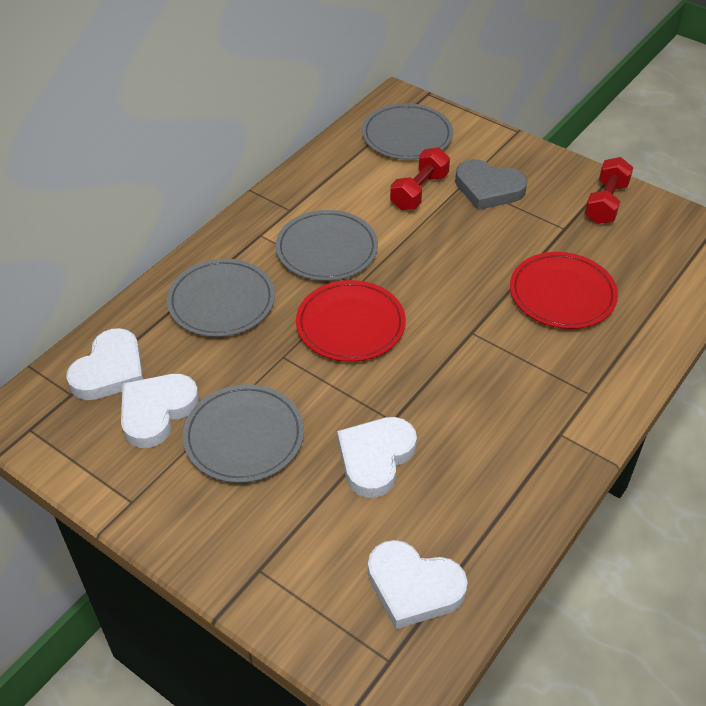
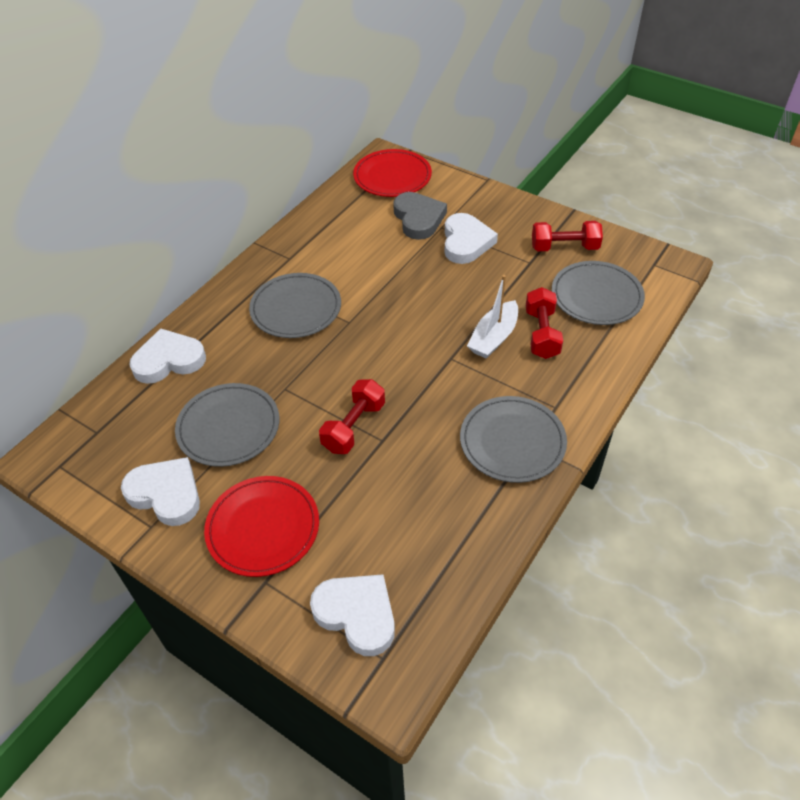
red dumbbell: 2 -> 3
white boat: 0 -> 1

